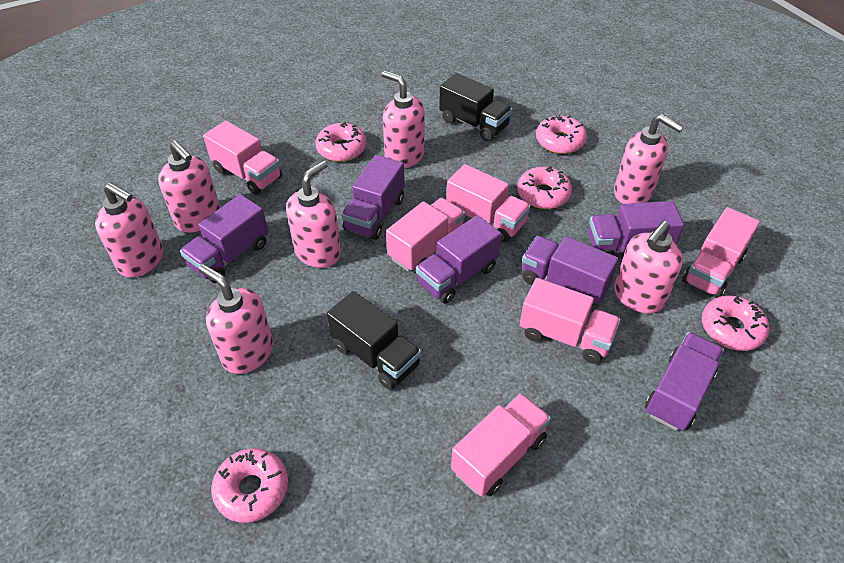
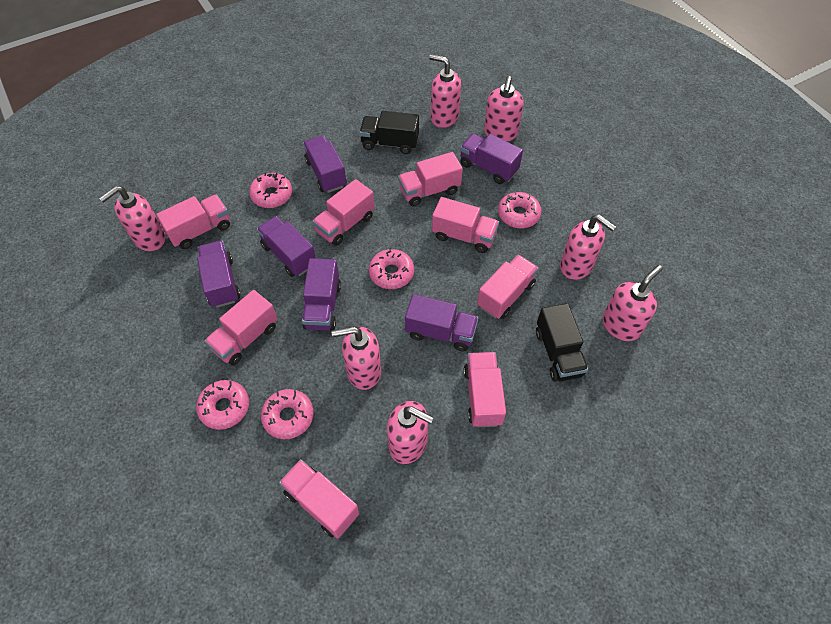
pink truck: 6 -> 8

